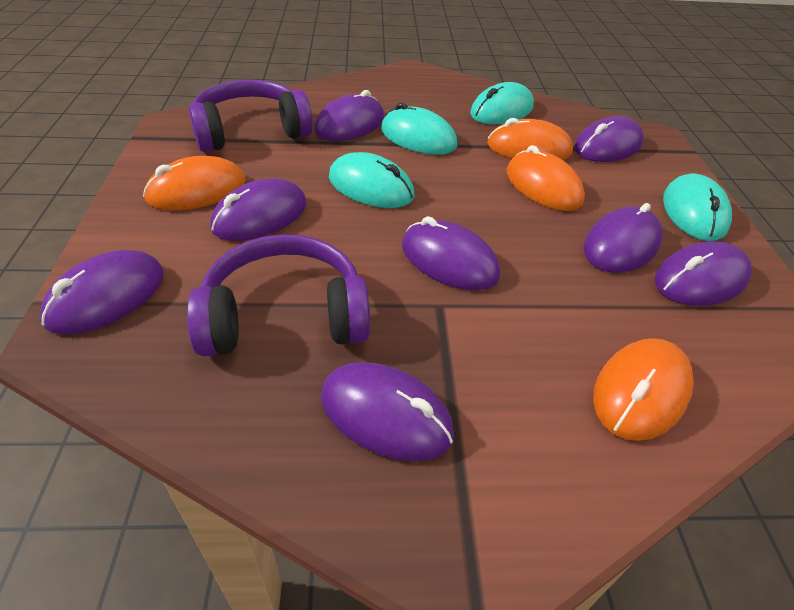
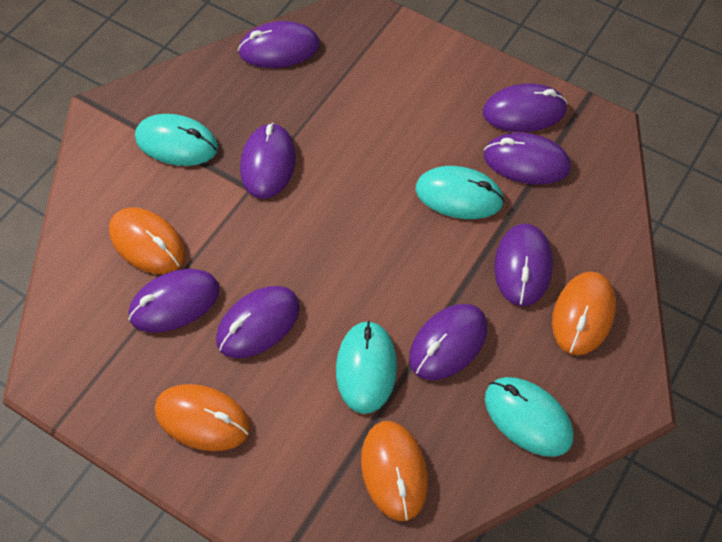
purple headphones: 2 -> 0

